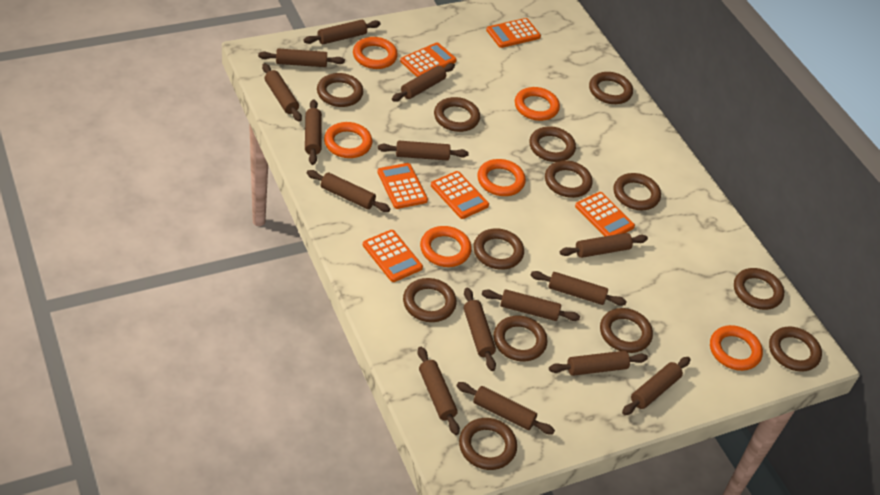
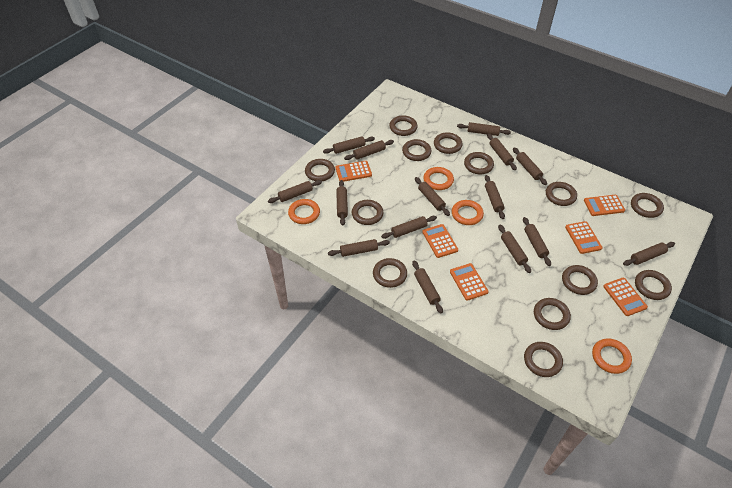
orange ring: 6 -> 4

